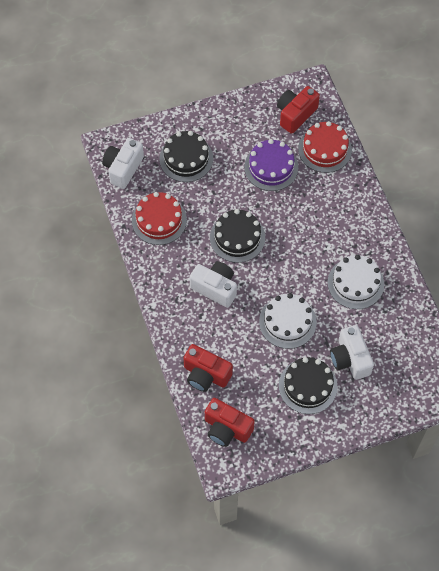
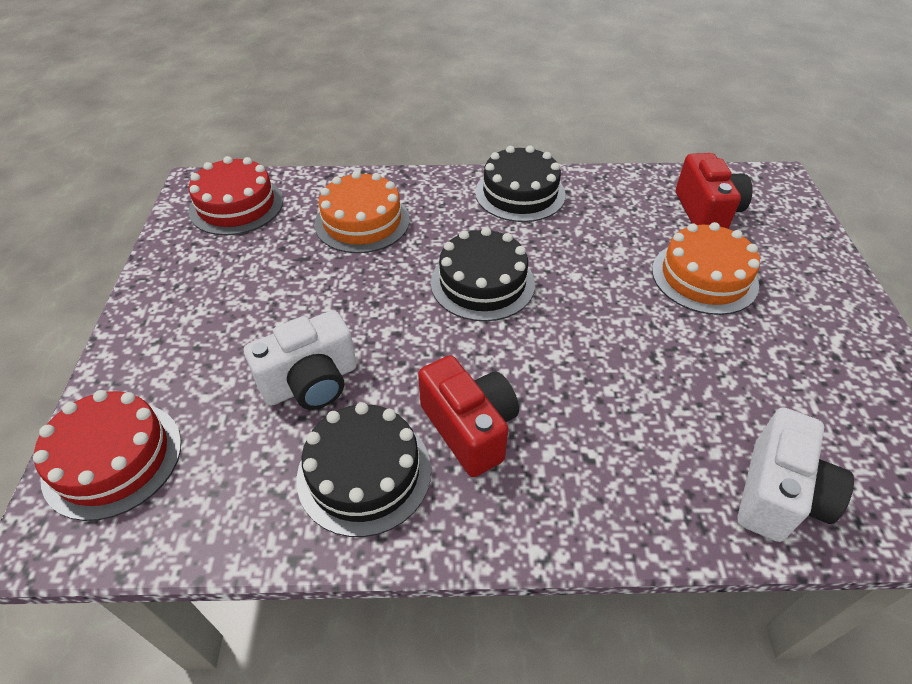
orange cake: 0 -> 2
purple cake: 1 -> 0
red camera: 3 -> 2
white cake: 2 -> 0
white camera: 3 -> 2

